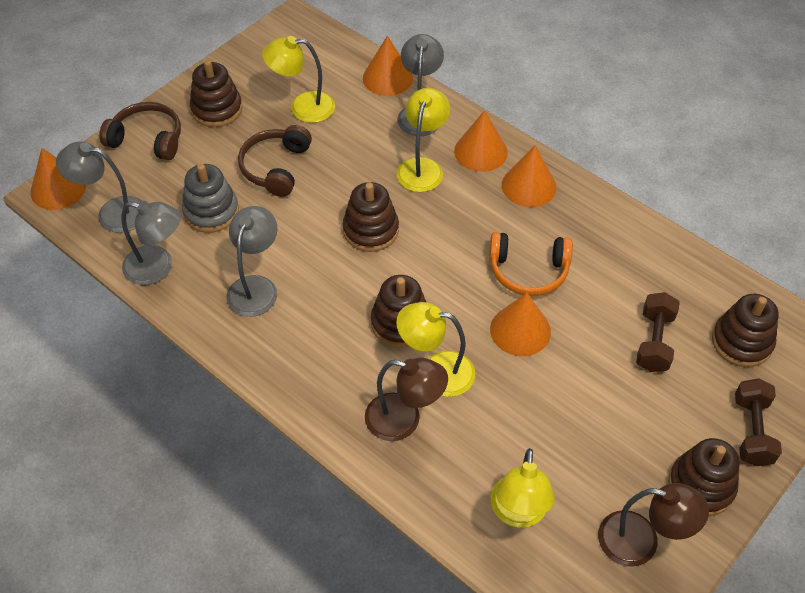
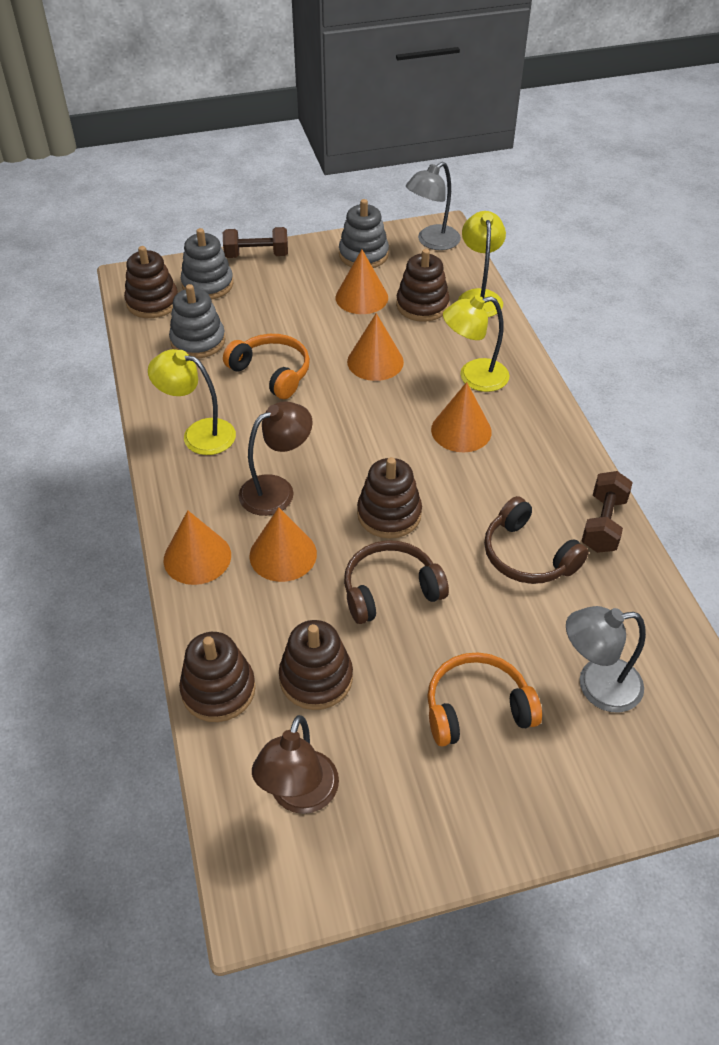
grey lamp: 4 -> 2
grey stacking toy: 1 -> 3
orange headphones: 1 -> 2
yellow lamp: 4 -> 3

